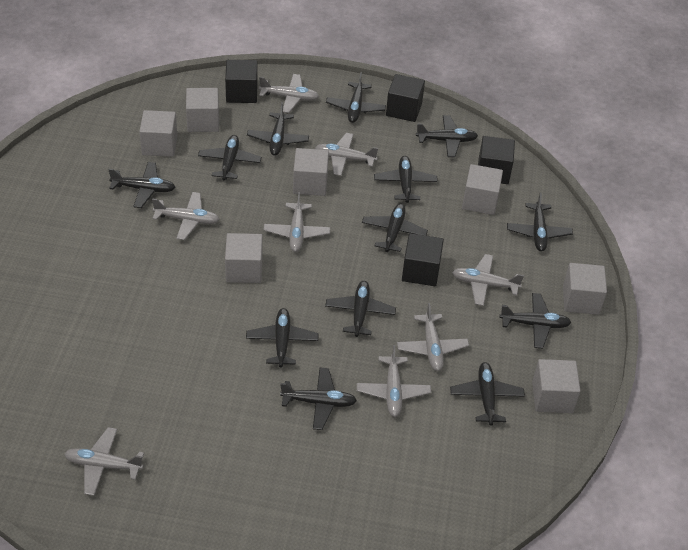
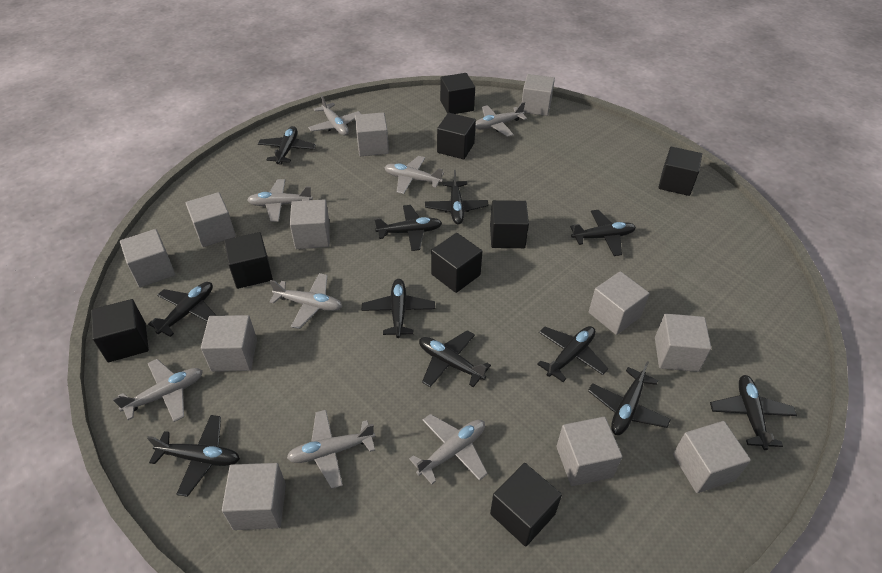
black cube: 4 -> 8
black plane: 13 -> 11
grey cube: 7 -> 11

